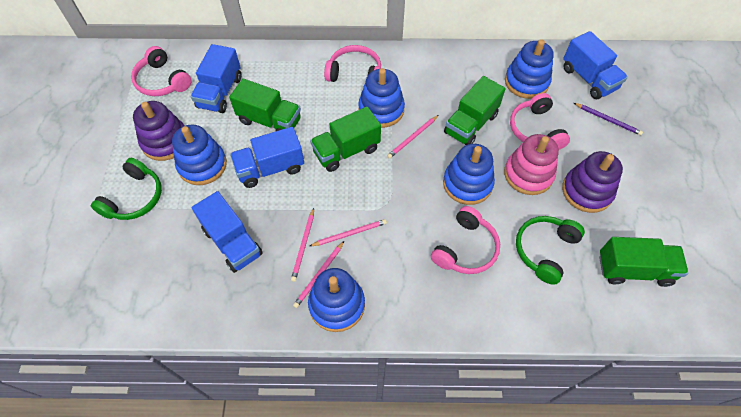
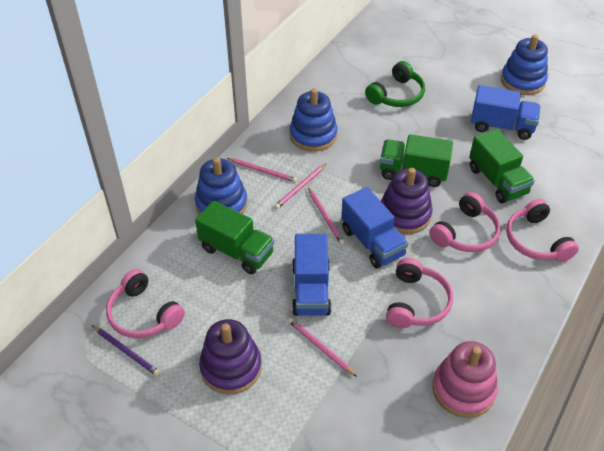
blue stacking toy: 5 -> 3
blue truck: 4 -> 3
green headphones: 2 -> 1
green truck: 4 -> 3

